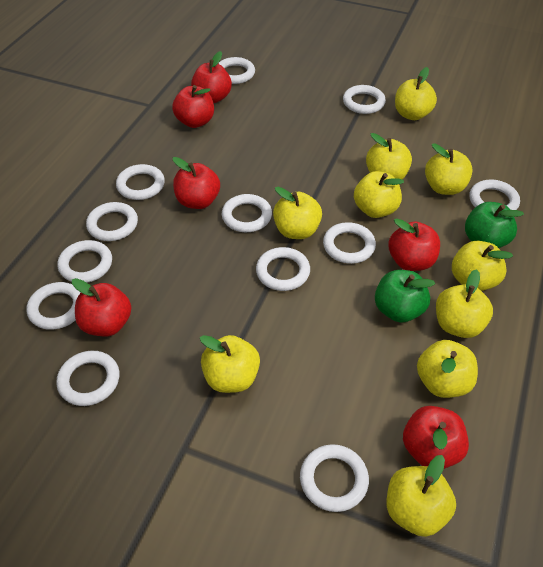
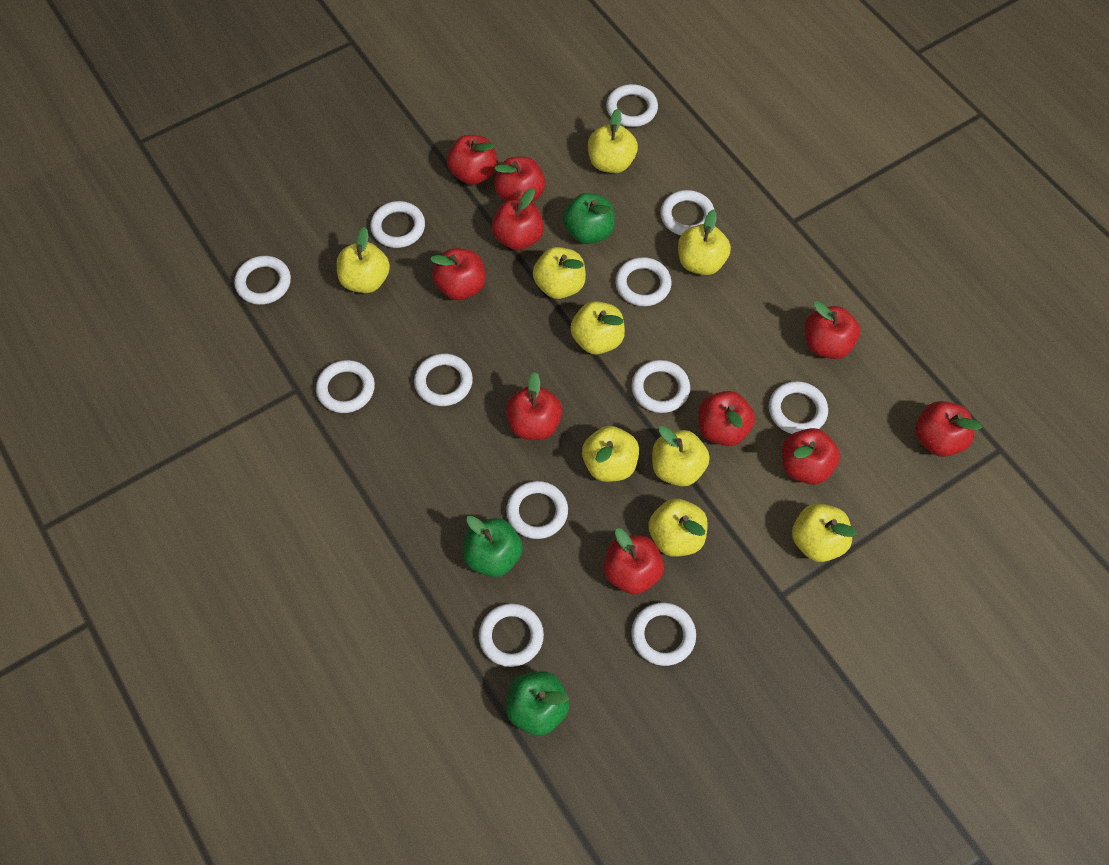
green apple: 2 -> 3
red apple: 6 -> 10
yellow apple: 10 -> 9

